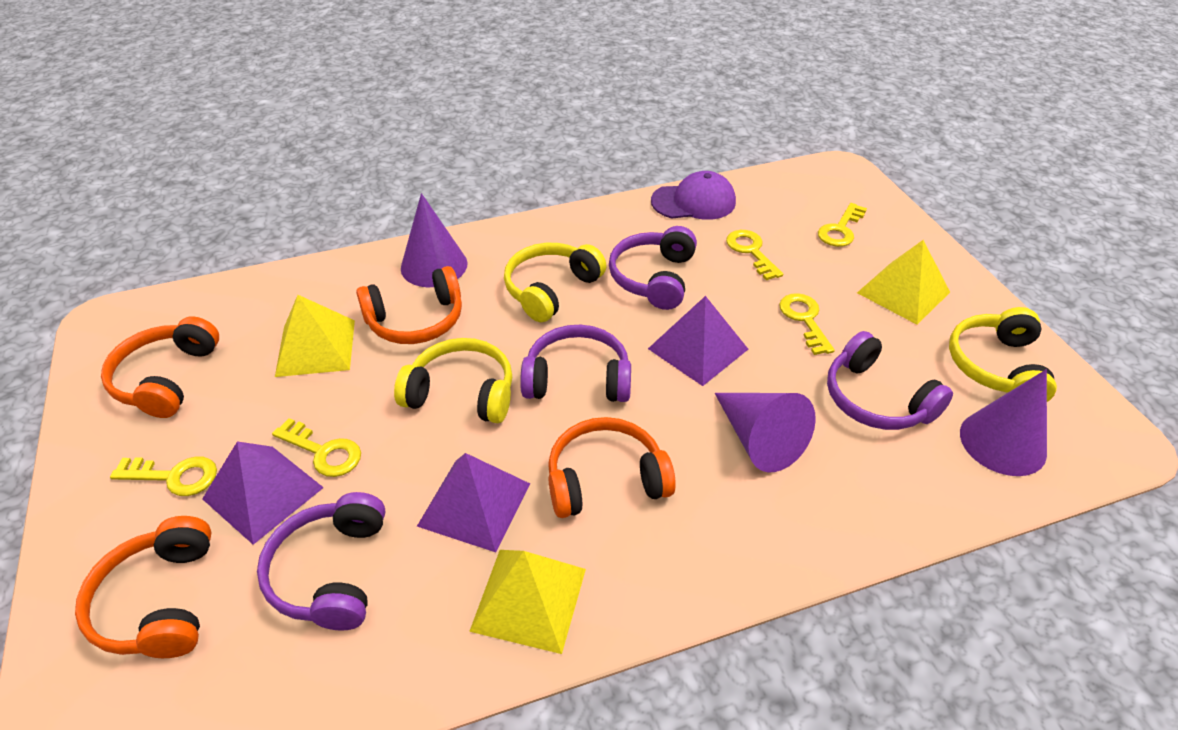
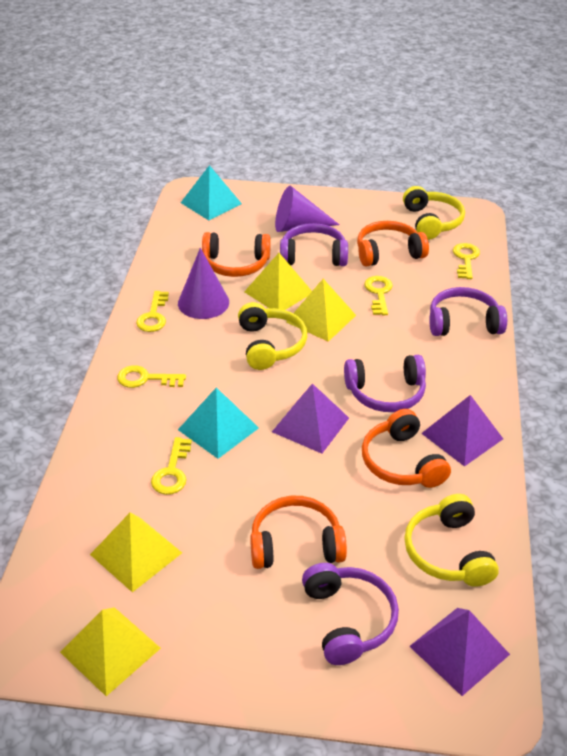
purple cap: 1 -> 0
purple cone: 3 -> 2
turquoise pyramid: 0 -> 2
yellow pyramid: 3 -> 4

